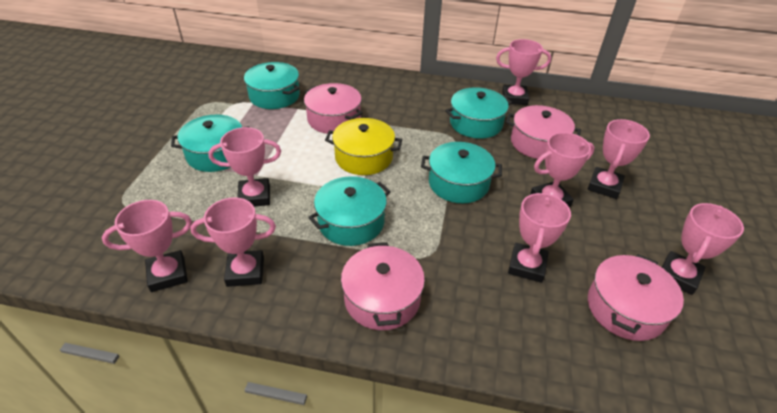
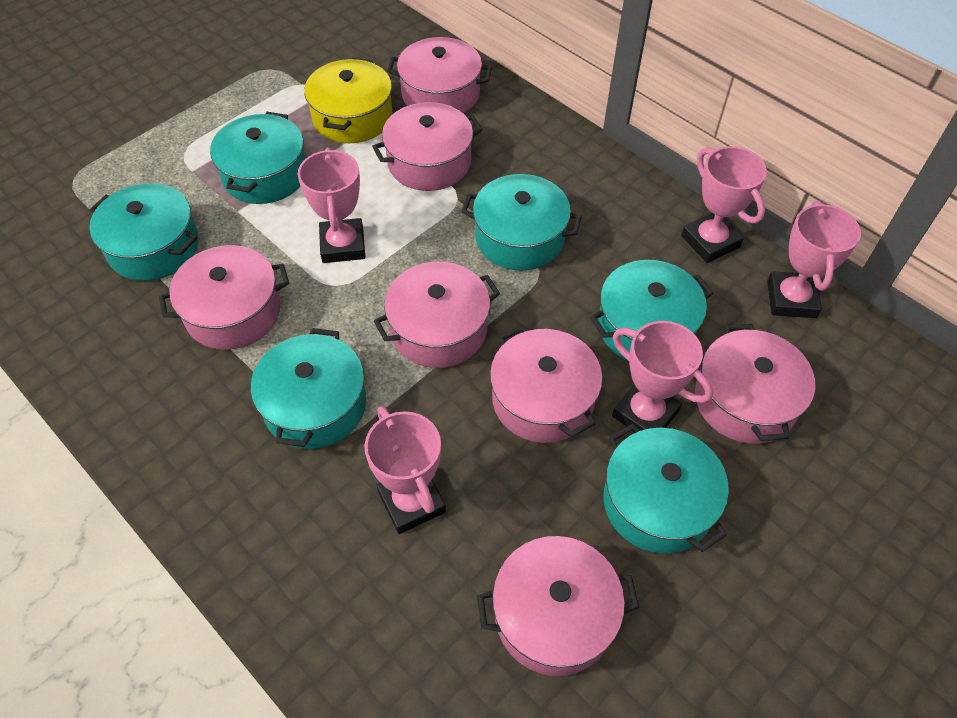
pink pot: 4 -> 7
pink trophy: 8 -> 5
turquoise pot: 5 -> 6

